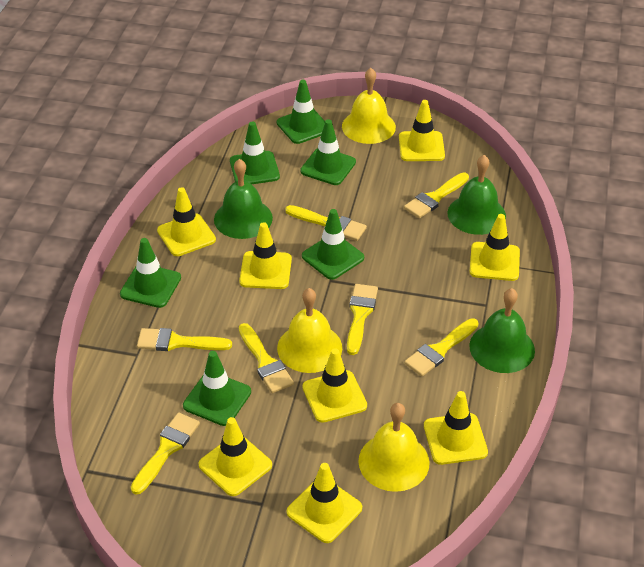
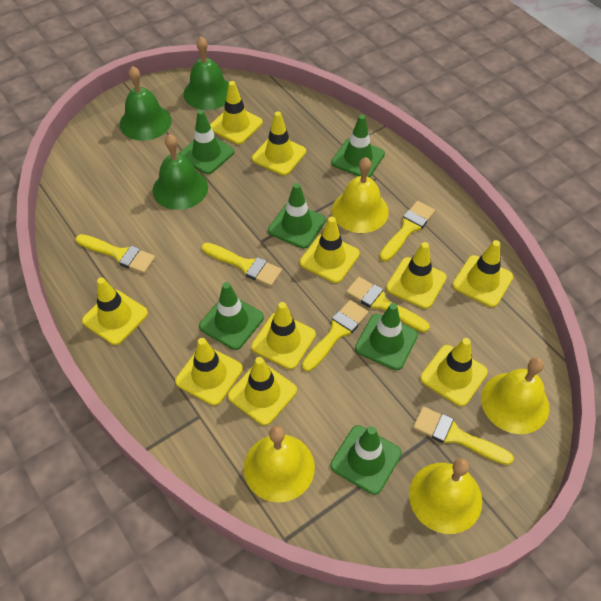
yellow bell: 3 -> 4
yellow brush: 7 -> 6
yellow traffic cone: 8 -> 10

